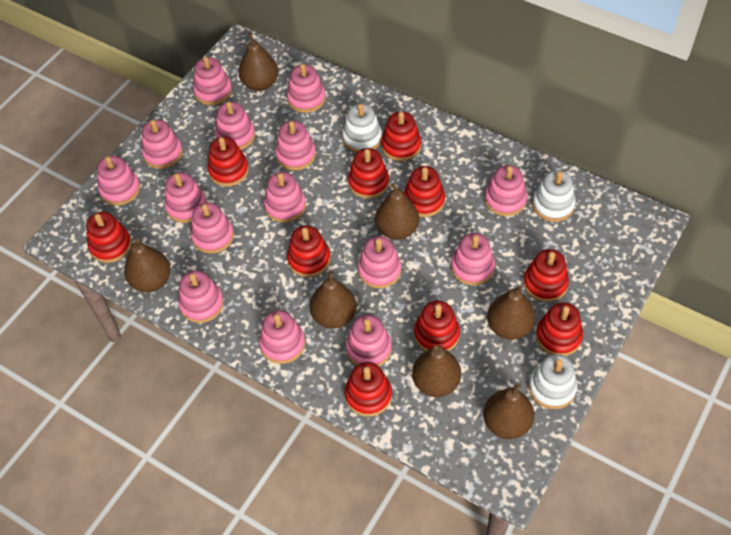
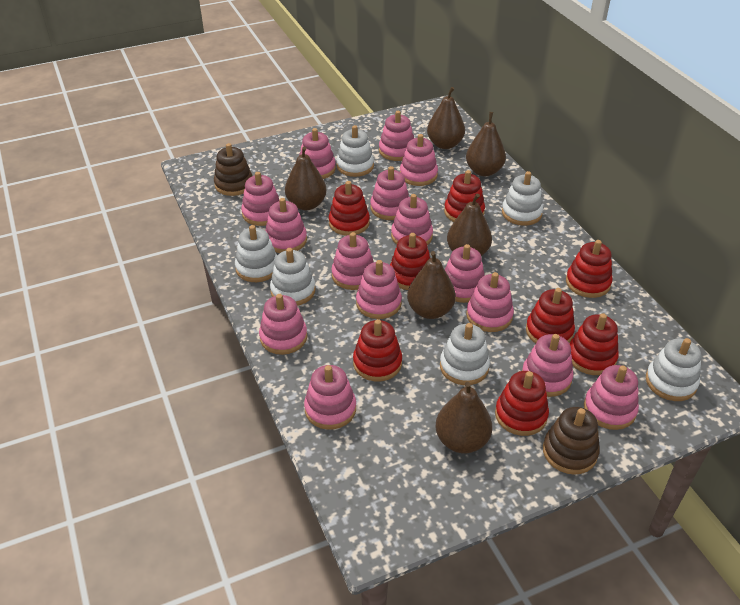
brown pear: 7 -> 6
brown stacking toy: 0 -> 2
red stacking toy: 10 -> 8
white stacking toy: 3 -> 6

